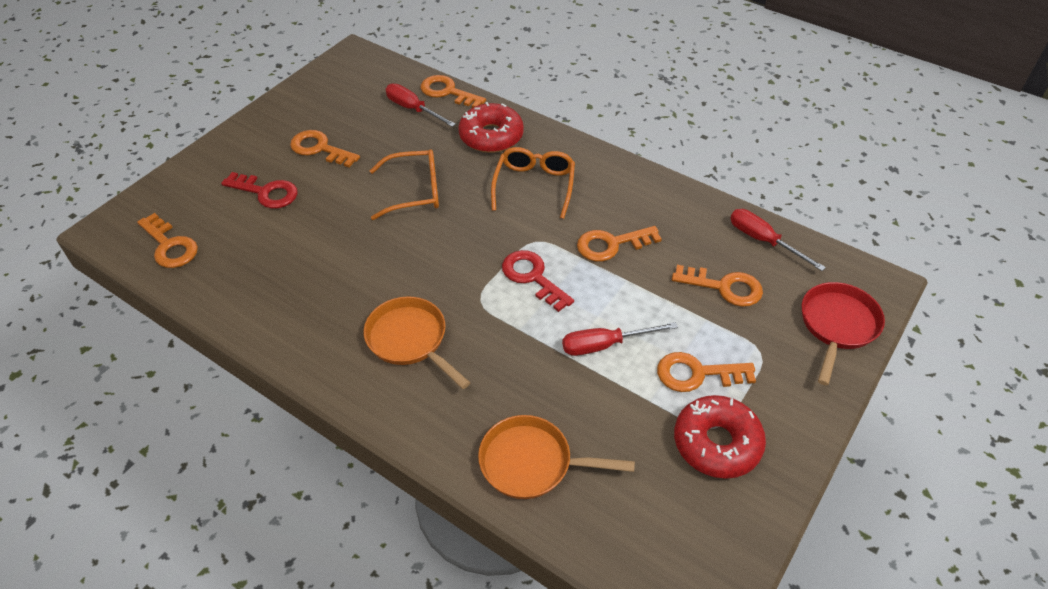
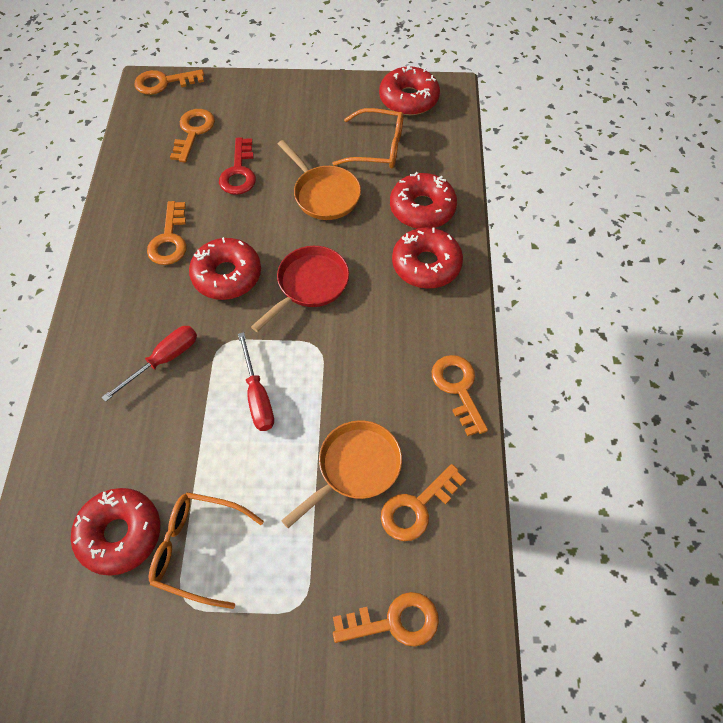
red donut: 2 -> 5
red key: 2 -> 1
red screwdriver: 3 -> 2

